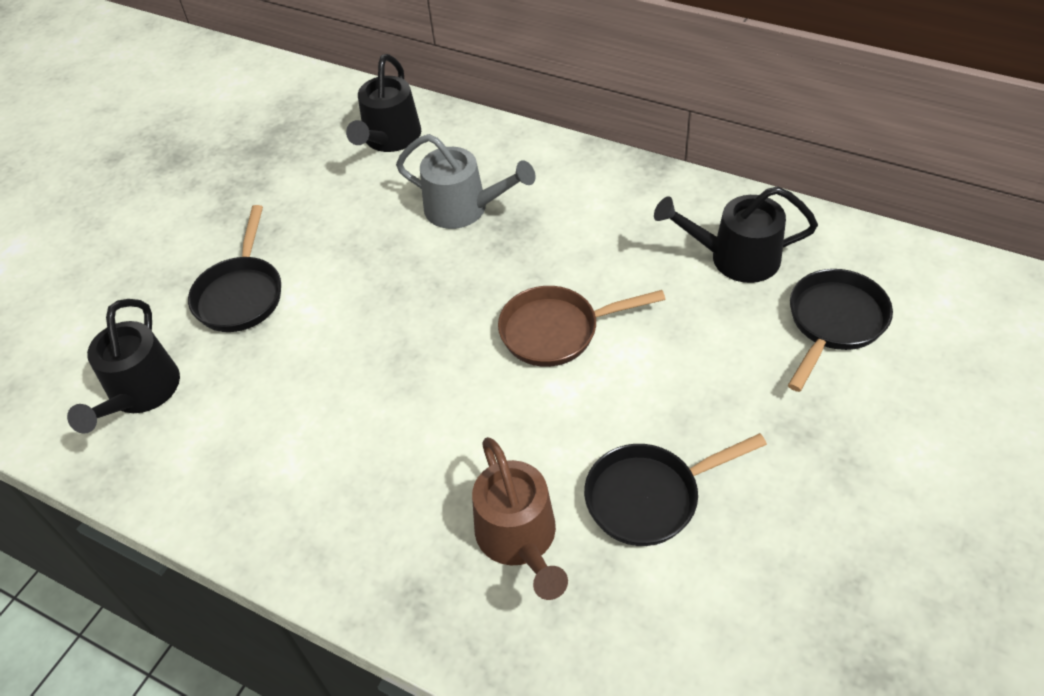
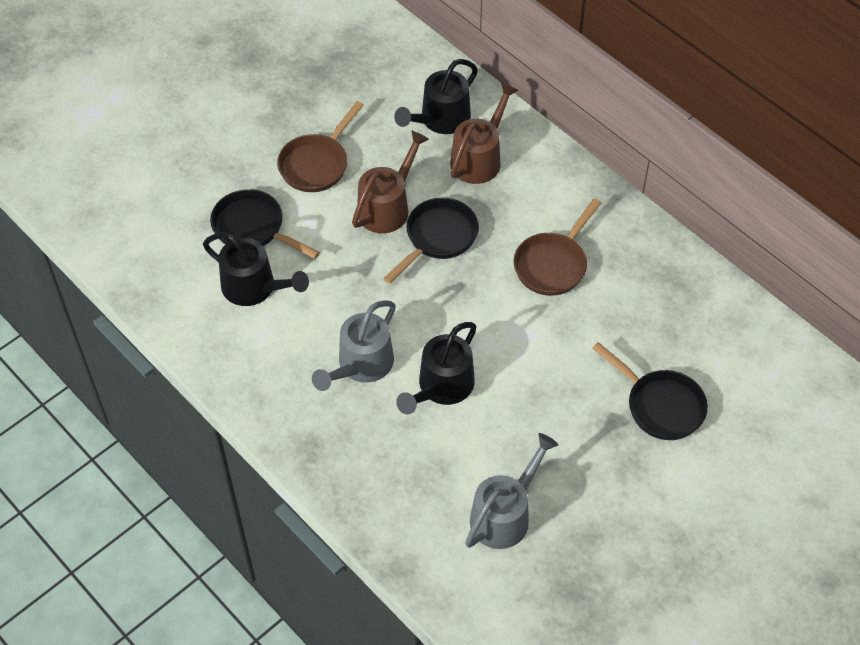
brown pan: 1 -> 2
brown watering can: 1 -> 2
grey watering can: 1 -> 2

